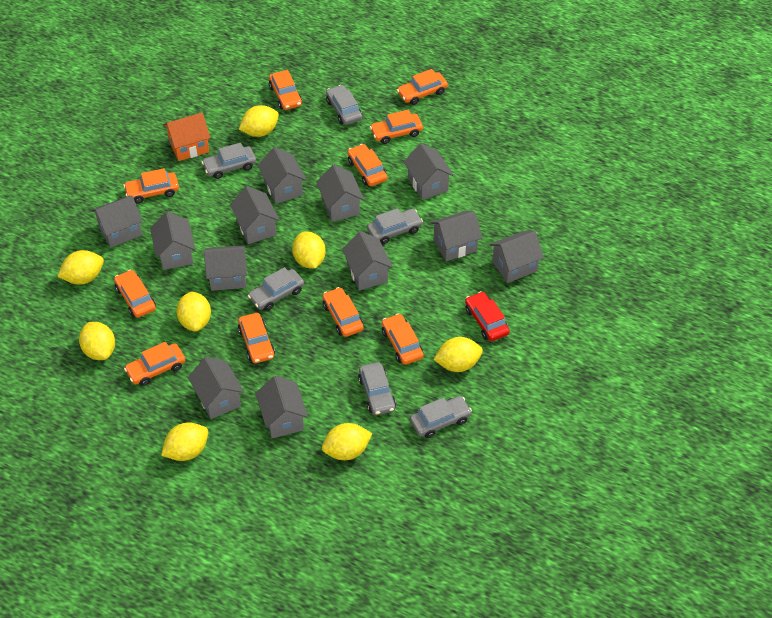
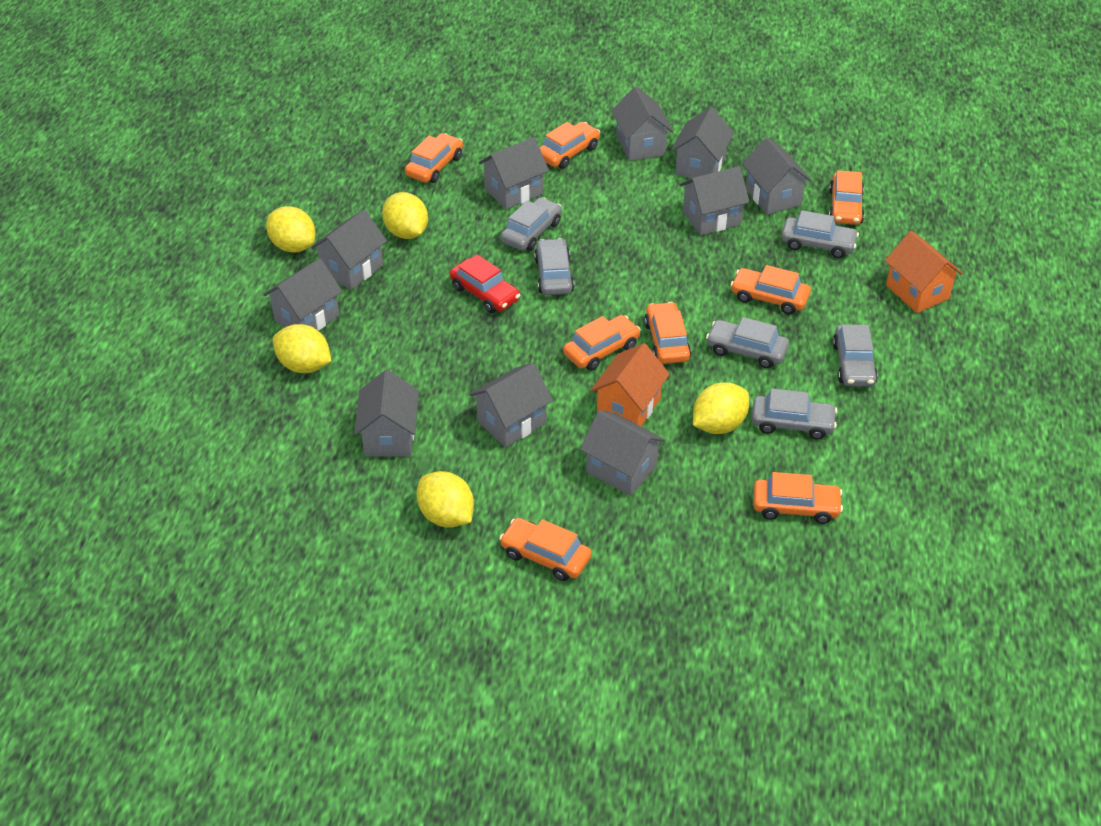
grey house: 12 -> 10
orange car: 10 -> 8
orange house: 1 -> 2
yellow lemon: 8 -> 5

